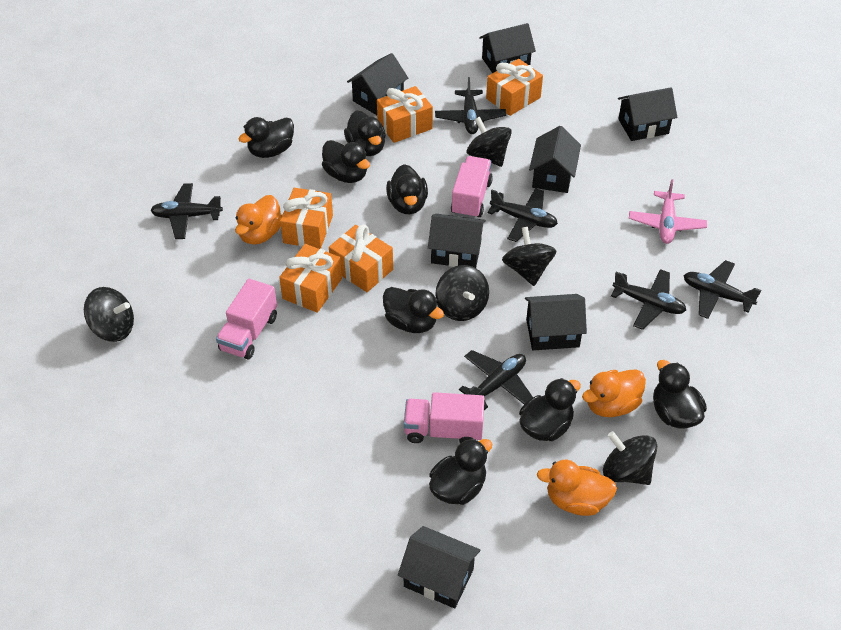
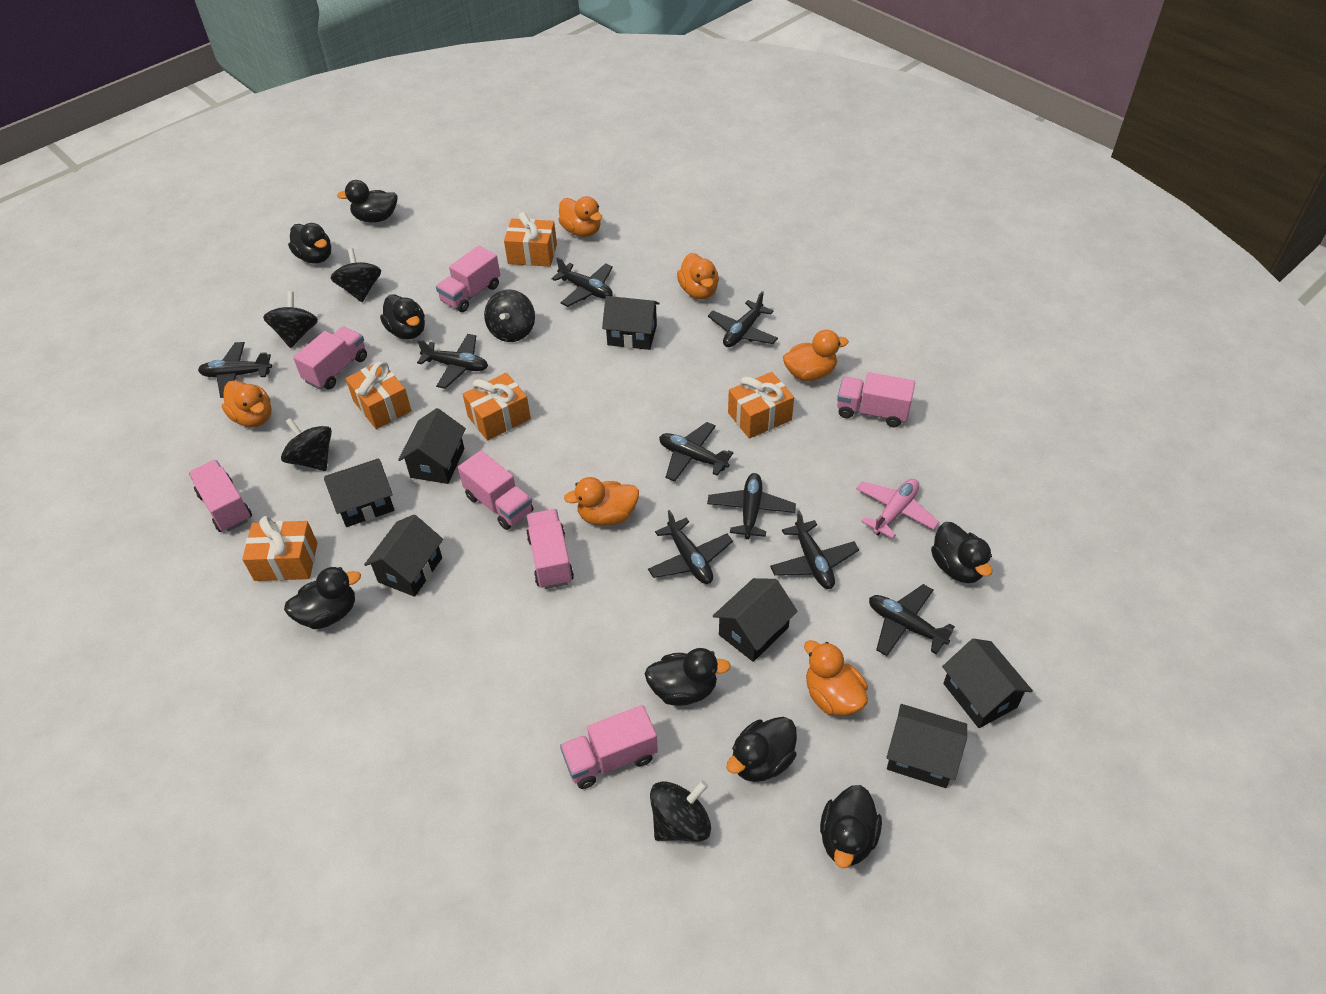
black plane: 6 -> 9
orange duck: 3 -> 6
pink truck: 3 -> 7

